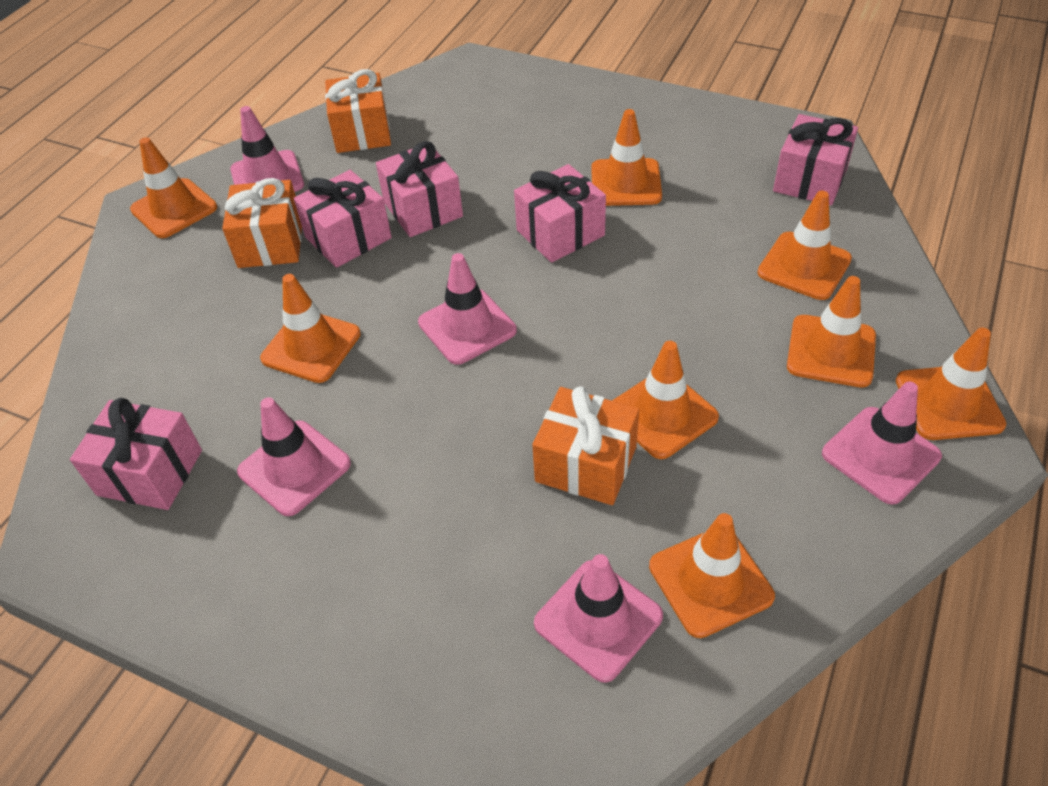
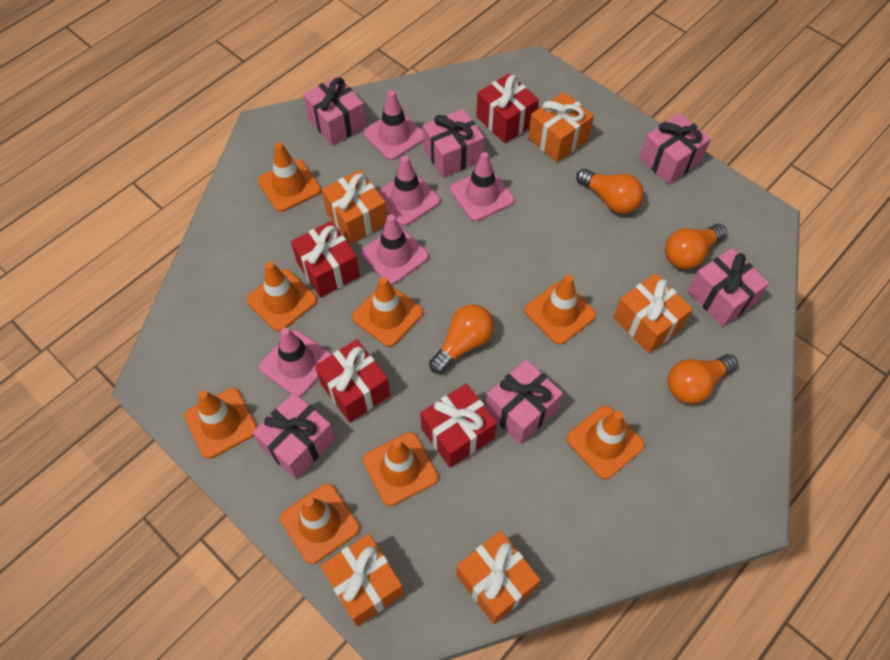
orange gift: 3 -> 5
orange light bulb: 0 -> 4
pink gift: 5 -> 6
red gift: 0 -> 4

